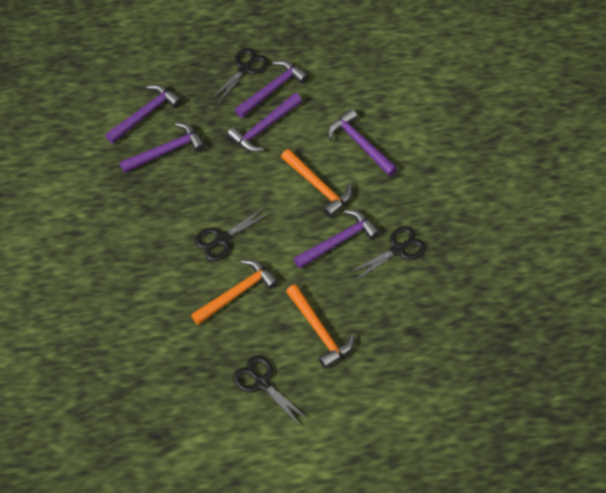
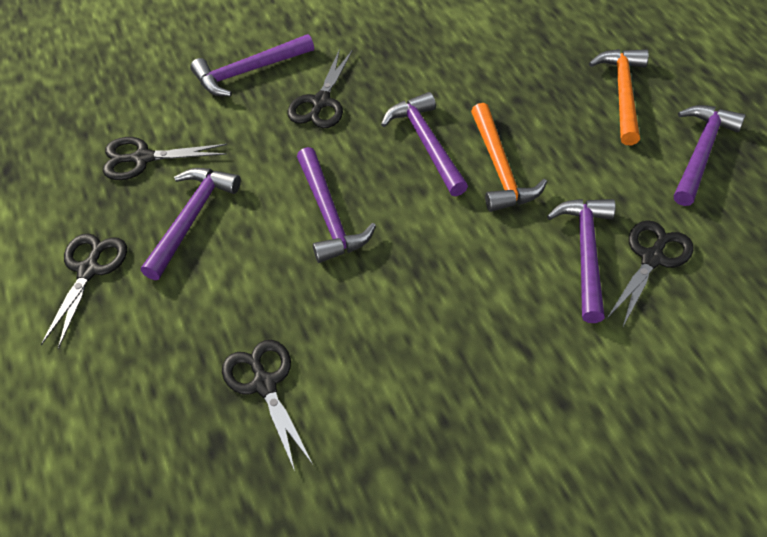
black scissors: 4 -> 5
orange hammer: 3 -> 2

